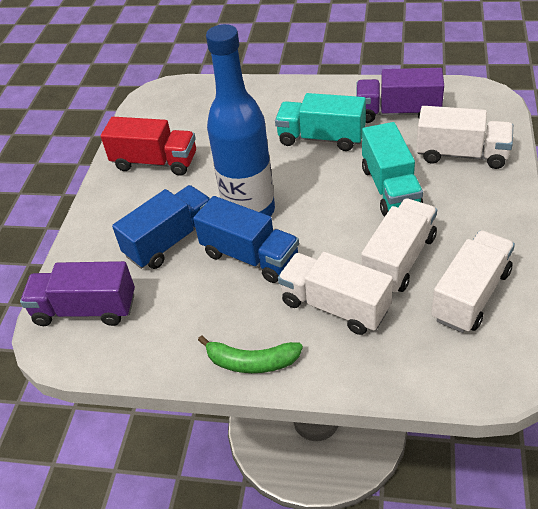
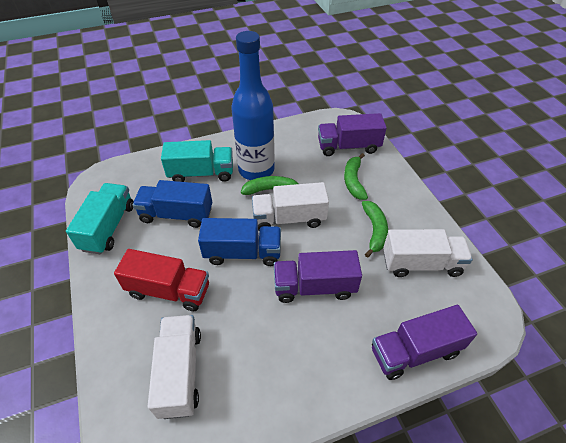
green banana: 1 -> 3
purple truck: 2 -> 3
white truck: 4 -> 3

